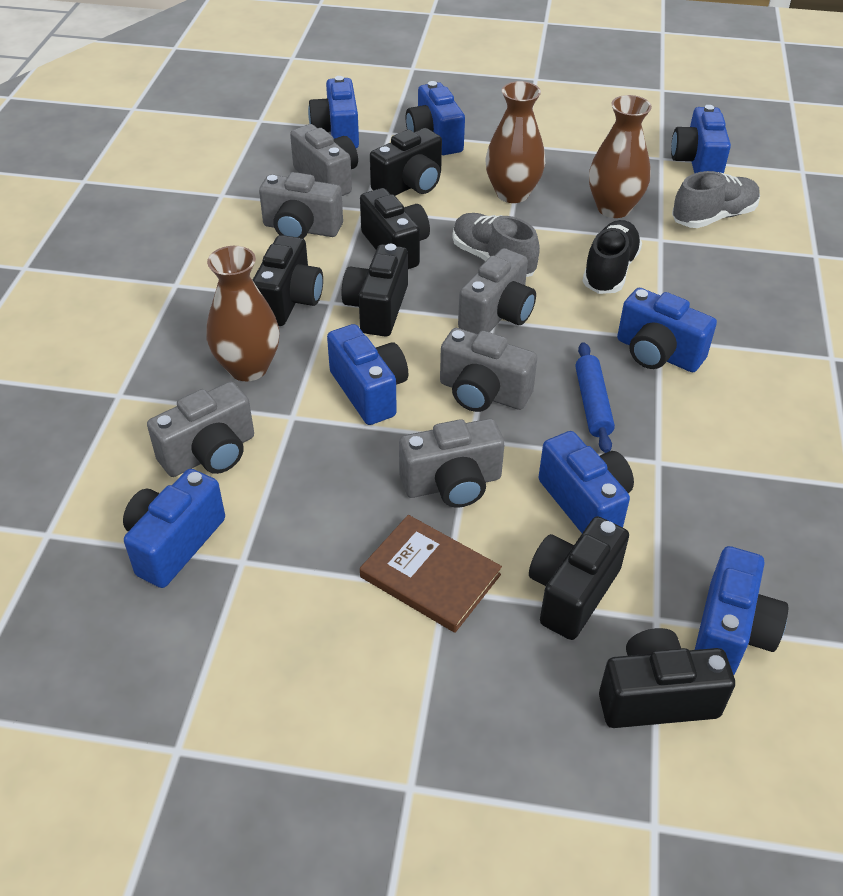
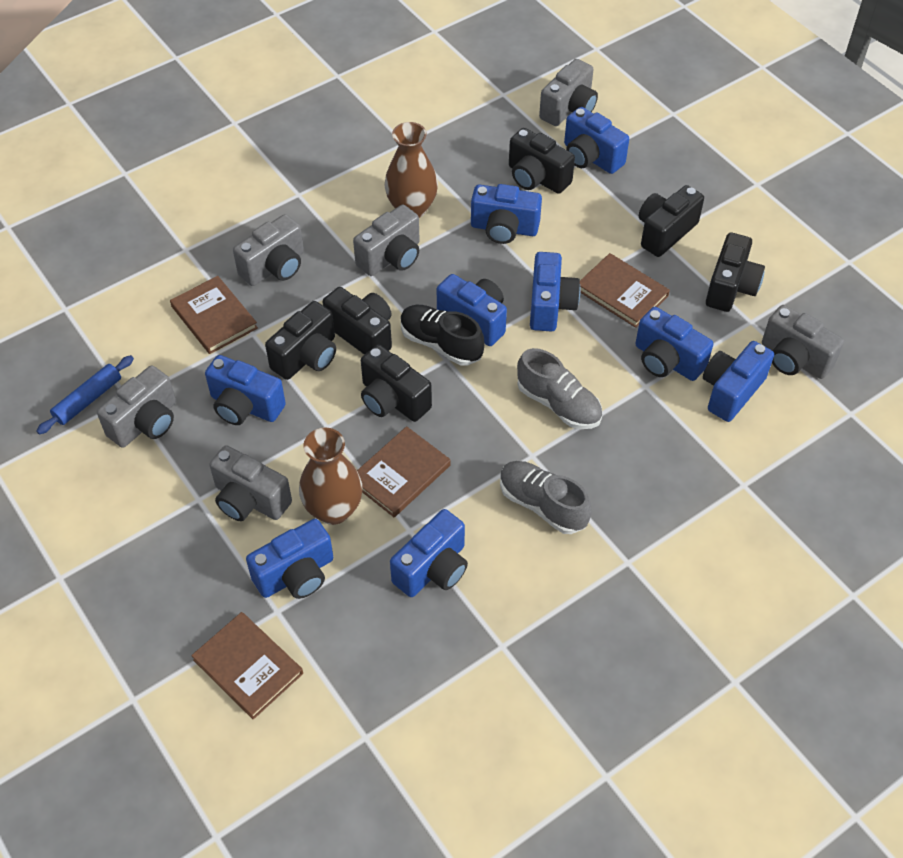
blue camera: 8 -> 9
brown book: 1 -> 4
brown vase: 3 -> 2

